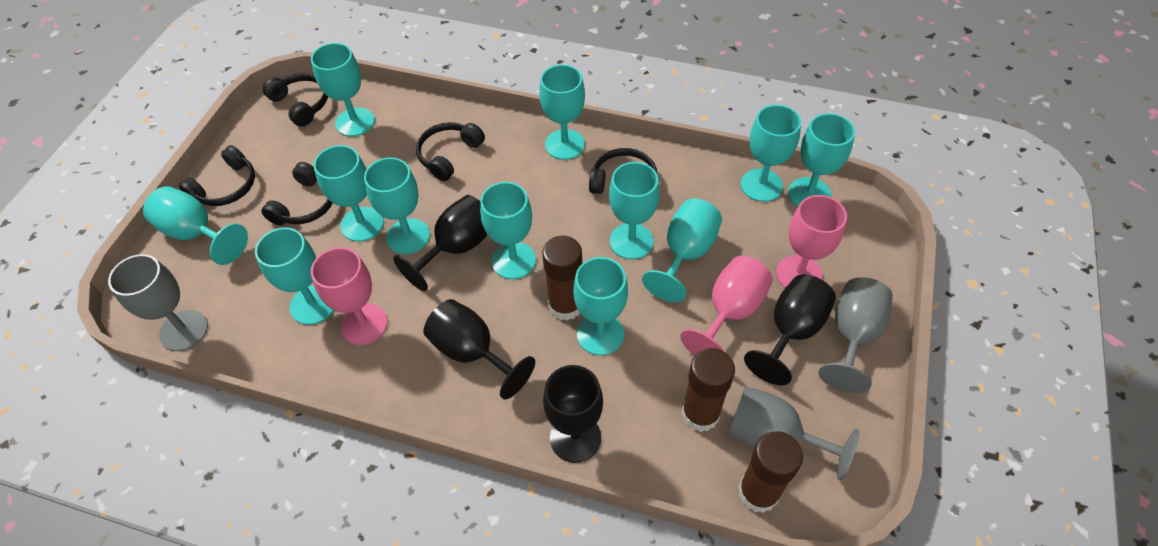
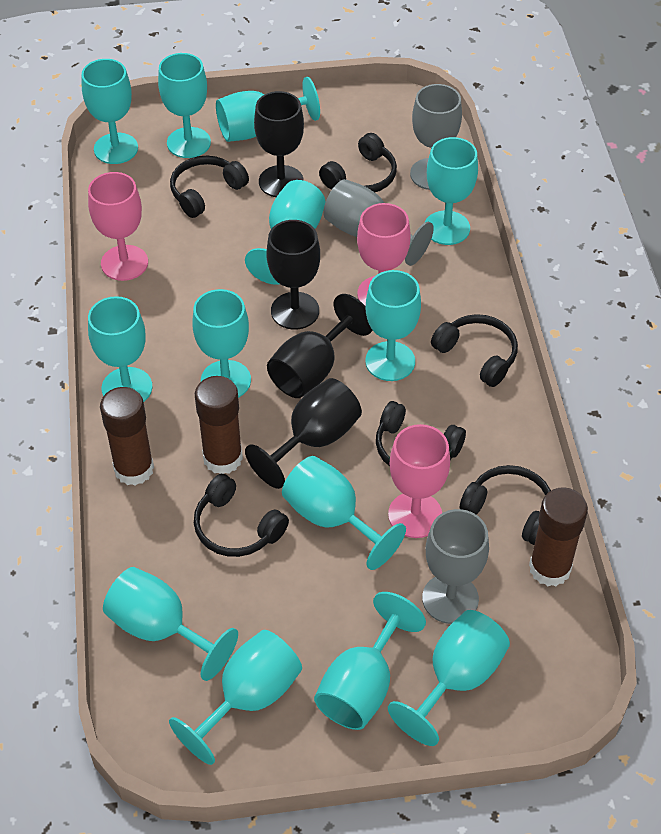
black headphones: 5 -> 6
turquoise goblet: 12 -> 13

